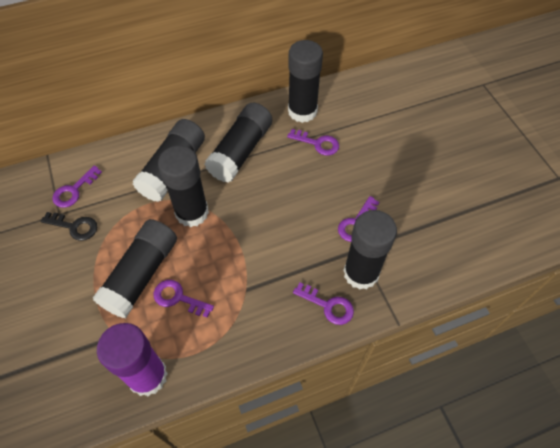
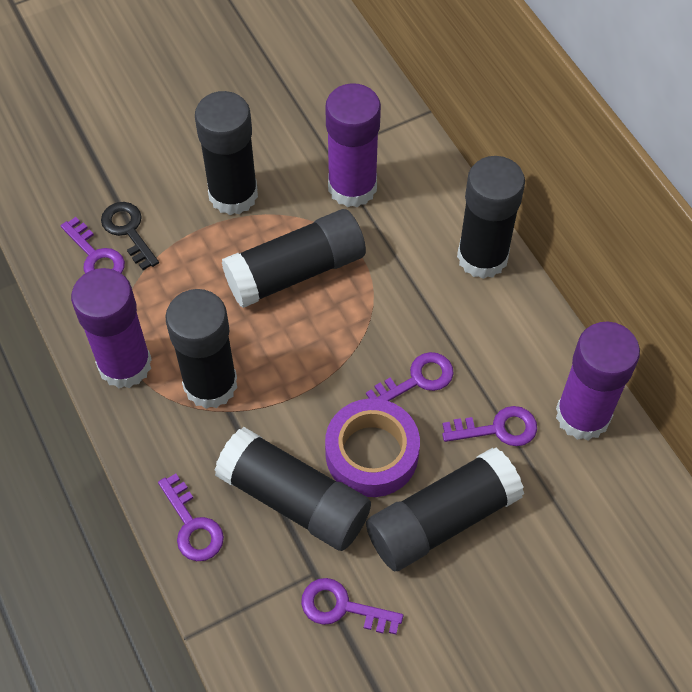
purple glue stick: 1 -> 3
purple tape: 0 -> 1

